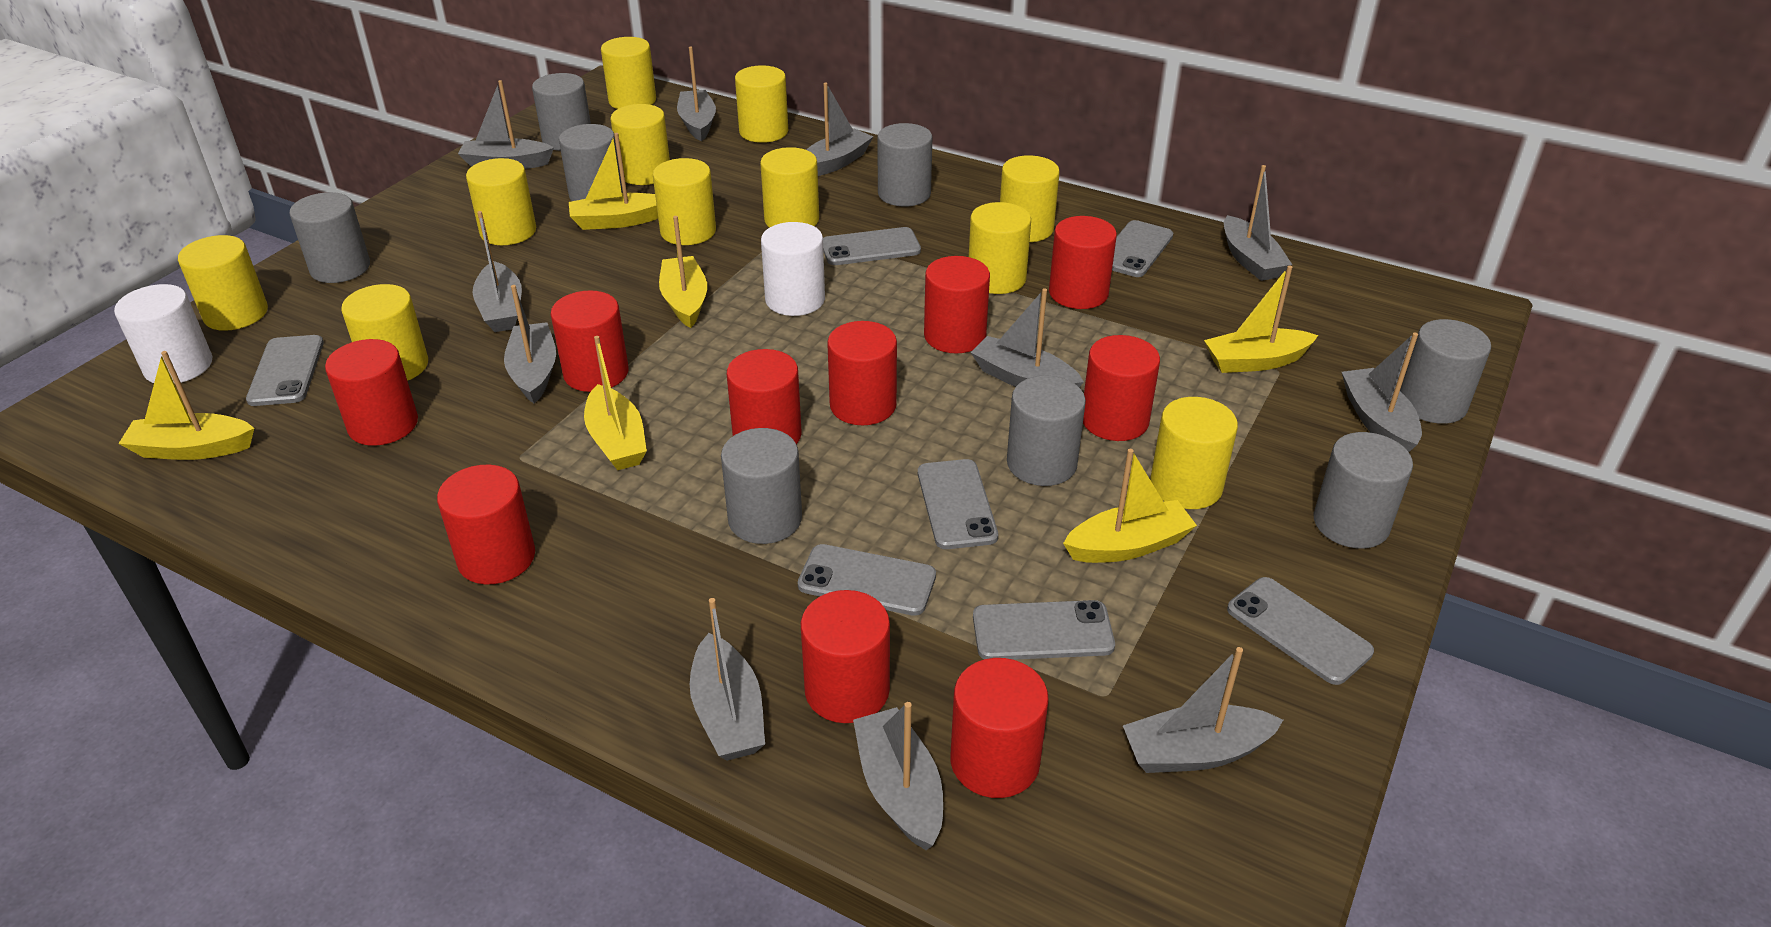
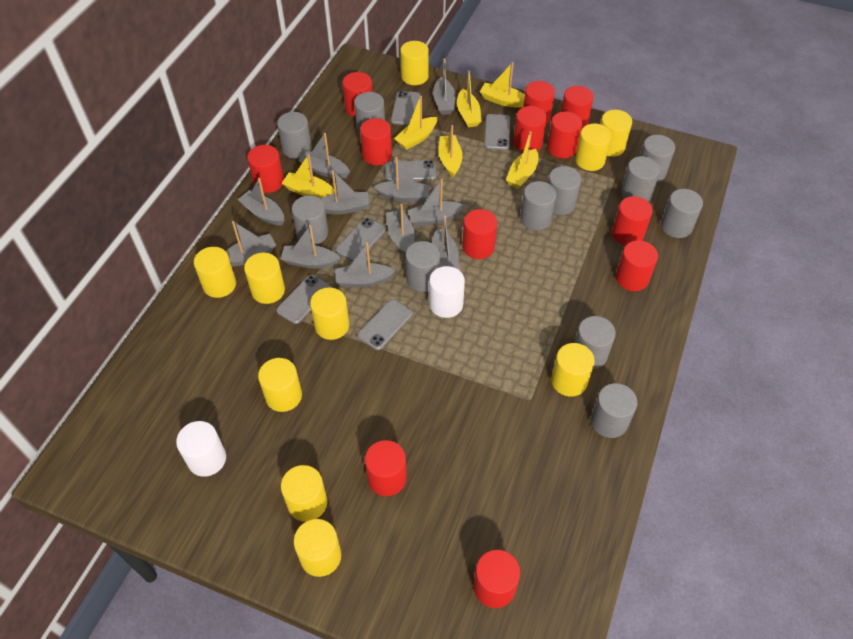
grey cylinder: 8 -> 11
grey phone: 7 -> 6
red cylinder: 10 -> 12
yellow cylinder: 11 -> 10

